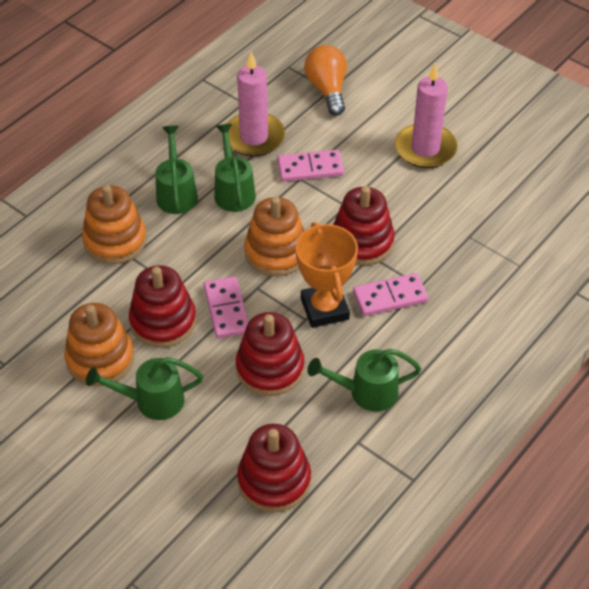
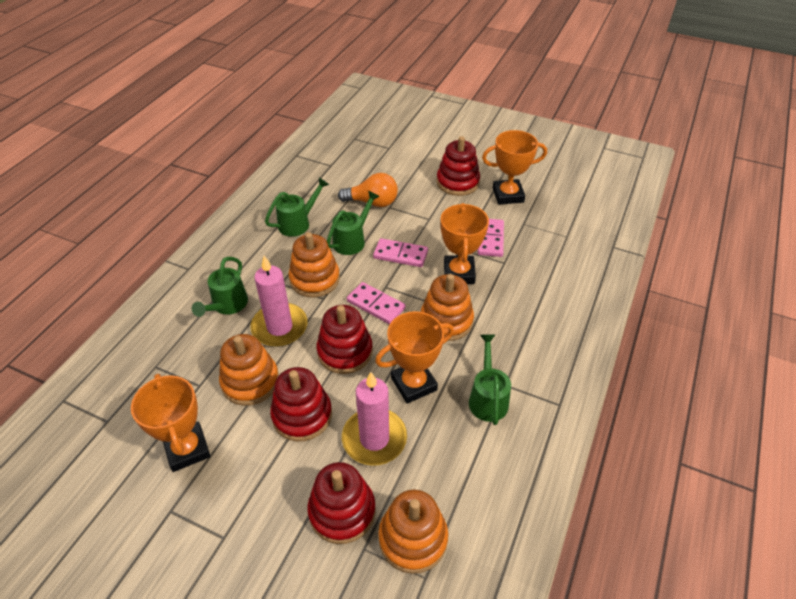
orange stacking toy: 3 -> 4
orange trophy: 1 -> 4

